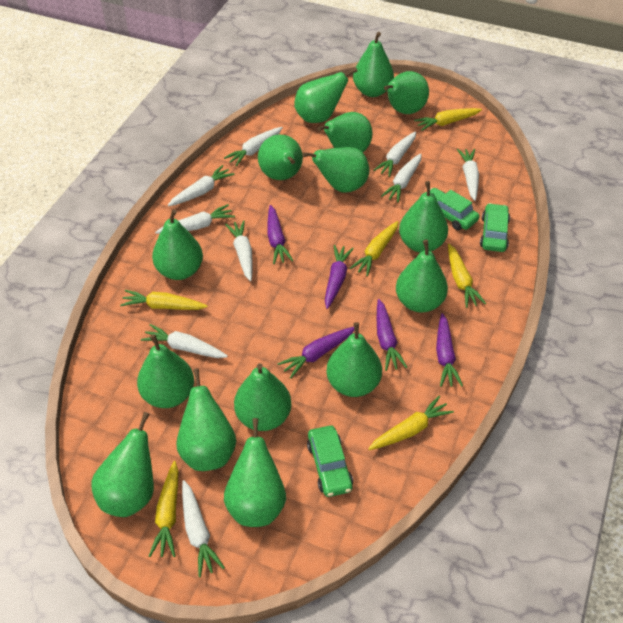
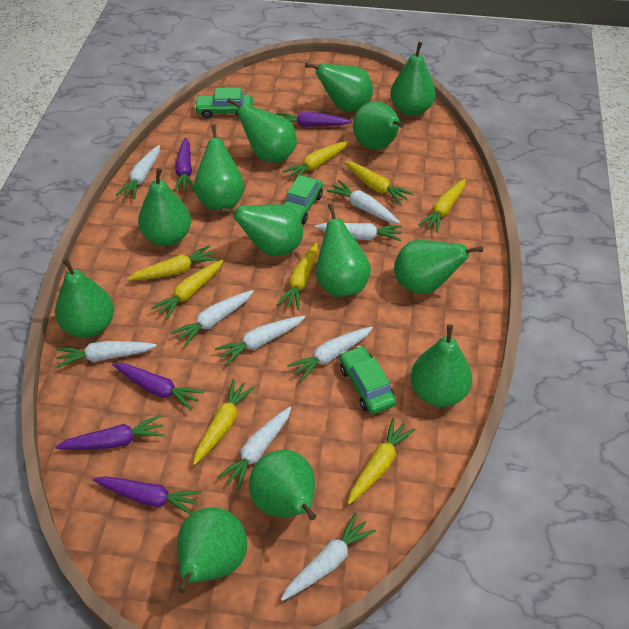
green pear: 15 -> 13
yellow carrot: 6 -> 8

